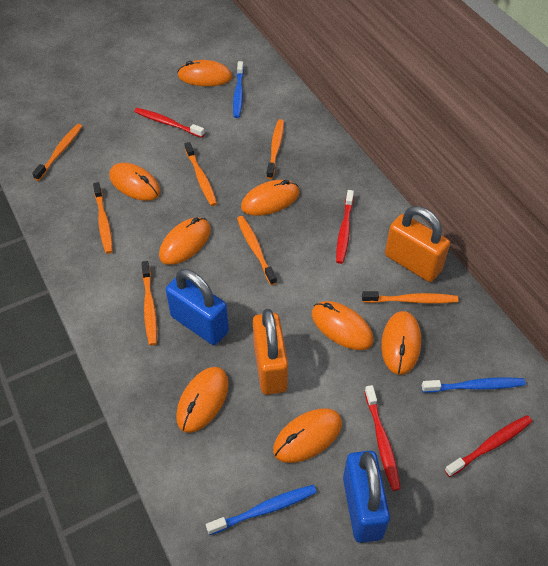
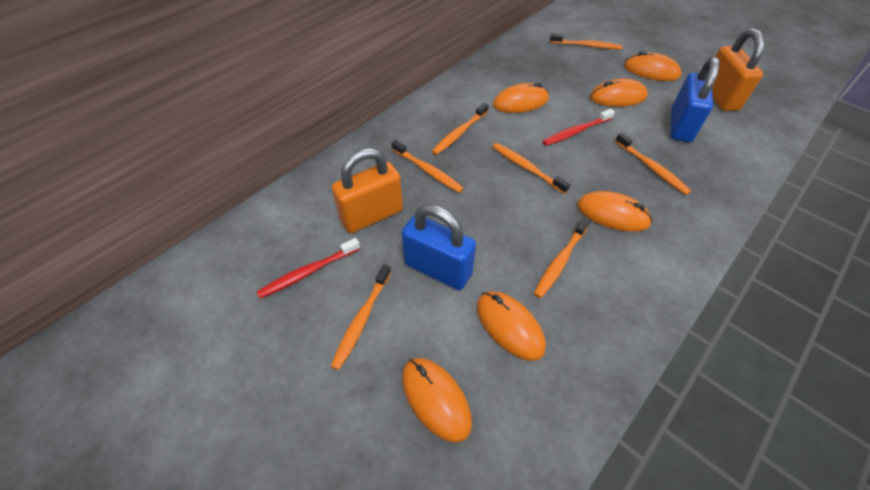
blue toothbrush: 3 -> 0
orange mouse: 8 -> 6
red toothbrush: 4 -> 2

